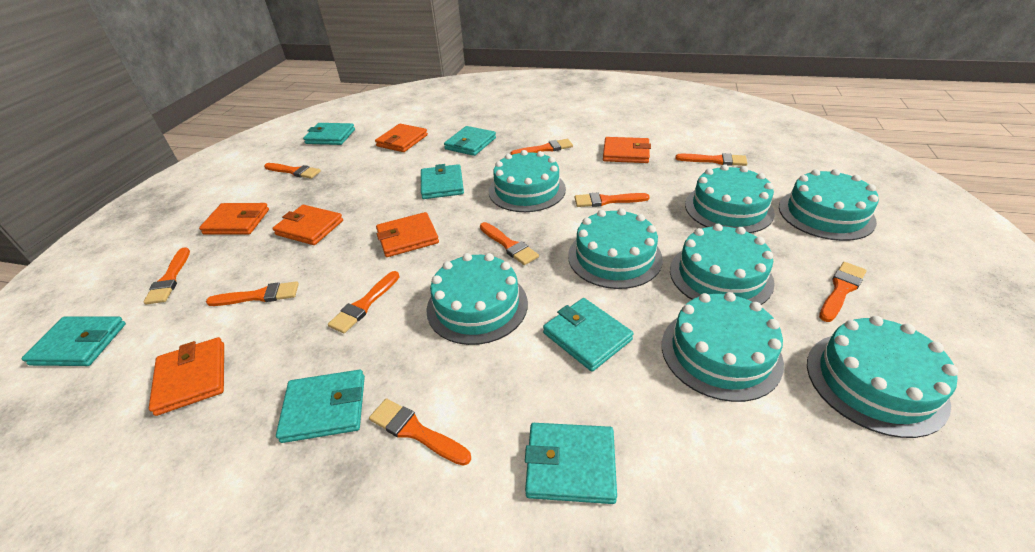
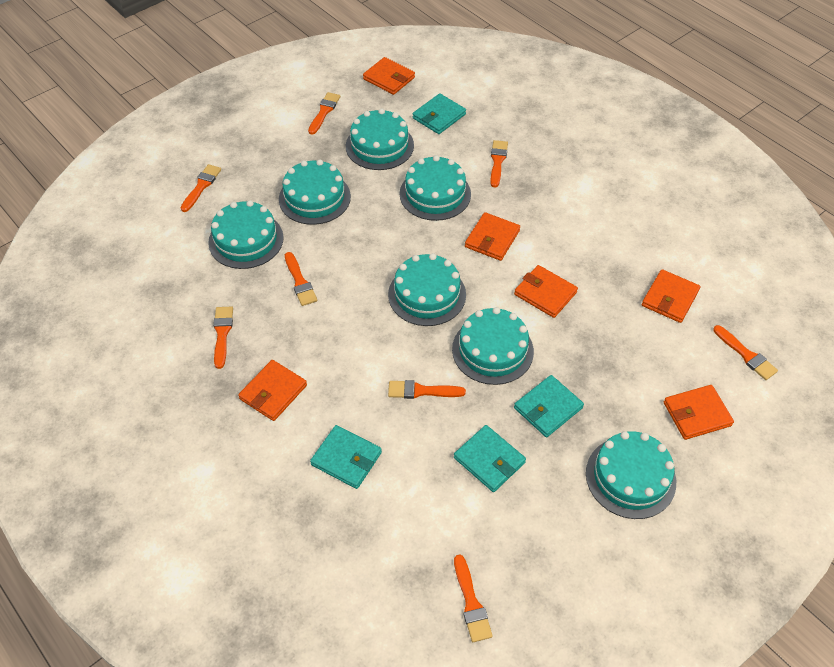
orange brush: 10 -> 8
turquoise cake: 8 -> 7
turquoise wallet: 7 -> 4

